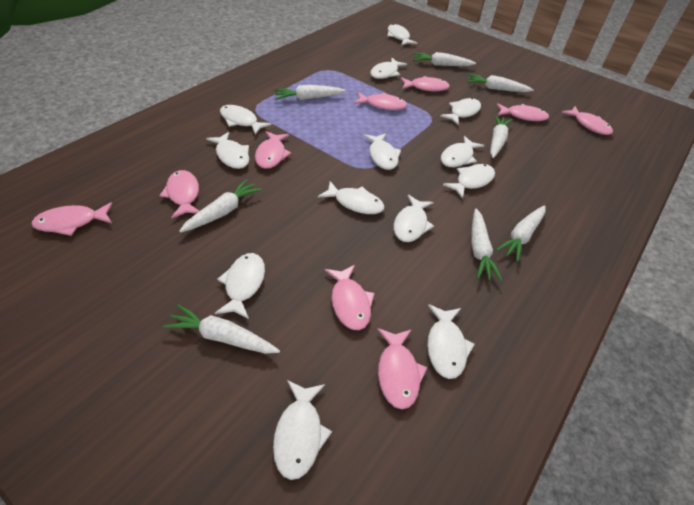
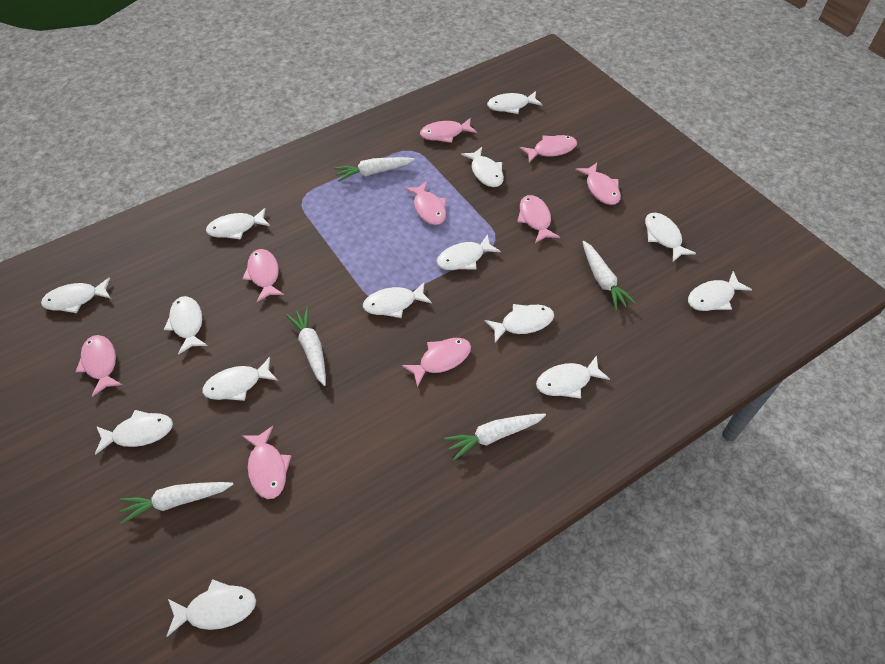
white carrot: 8 -> 5
white fish: 13 -> 14

